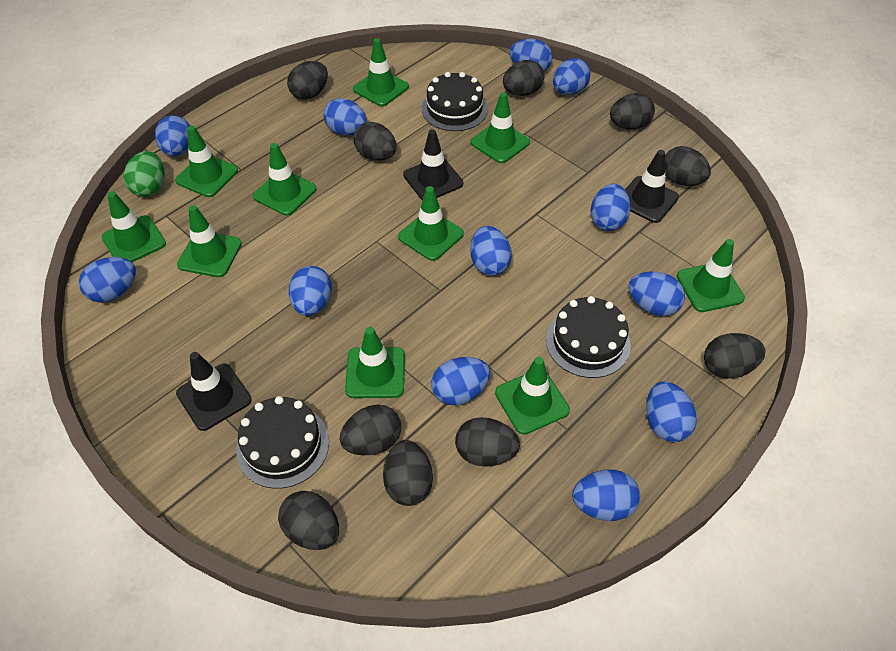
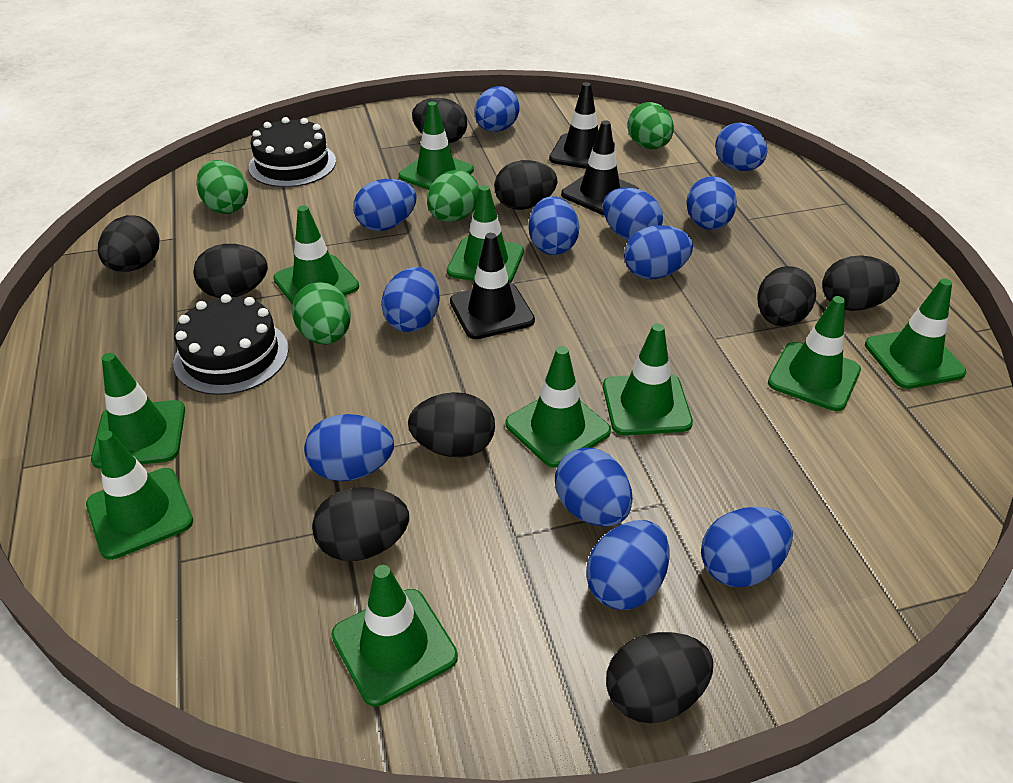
black cake: 3 -> 2
black egg: 10 -> 9
green egg: 1 -> 4

